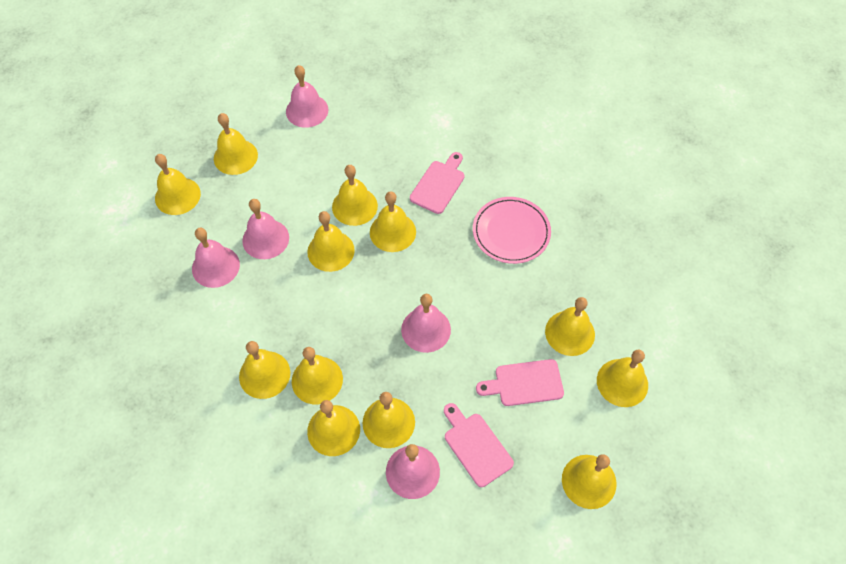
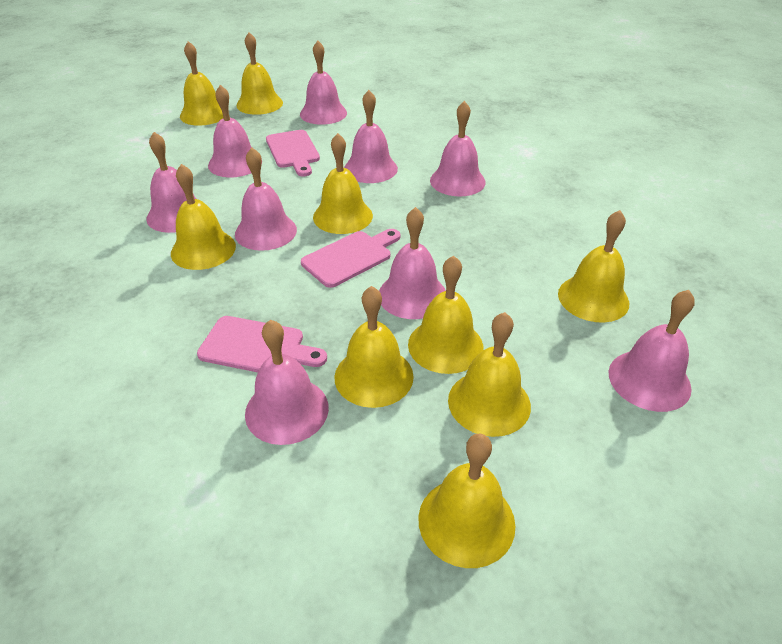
pink bell: 5 -> 9
pink plate: 1 -> 0
yellow bell: 12 -> 9

